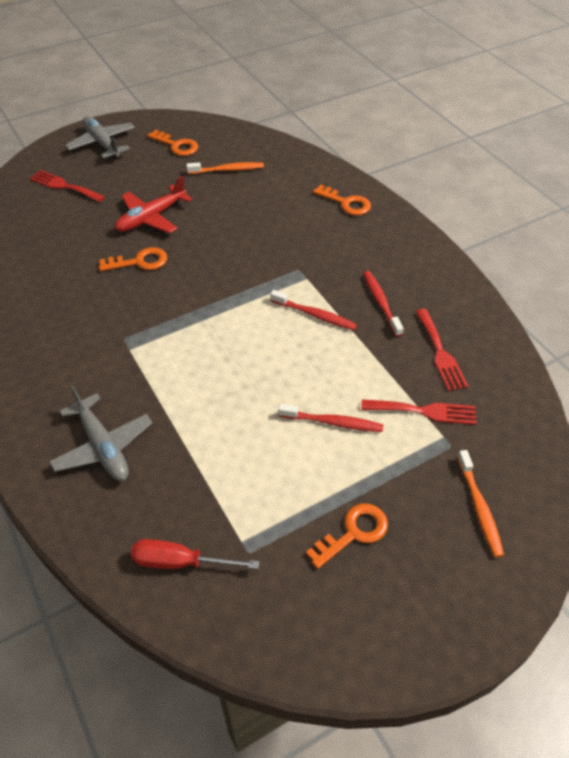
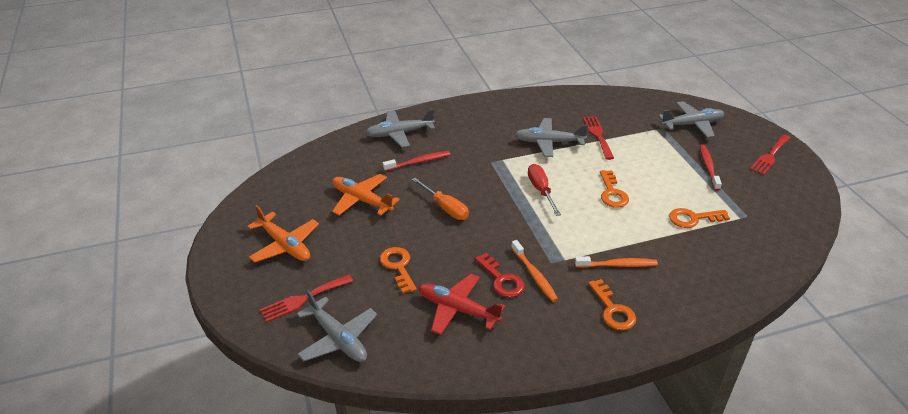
grey plane: 2 -> 4
orange plane: 0 -> 2
orange screwdriver: 0 -> 1
red key: 0 -> 1
red toothbrush: 3 -> 2

